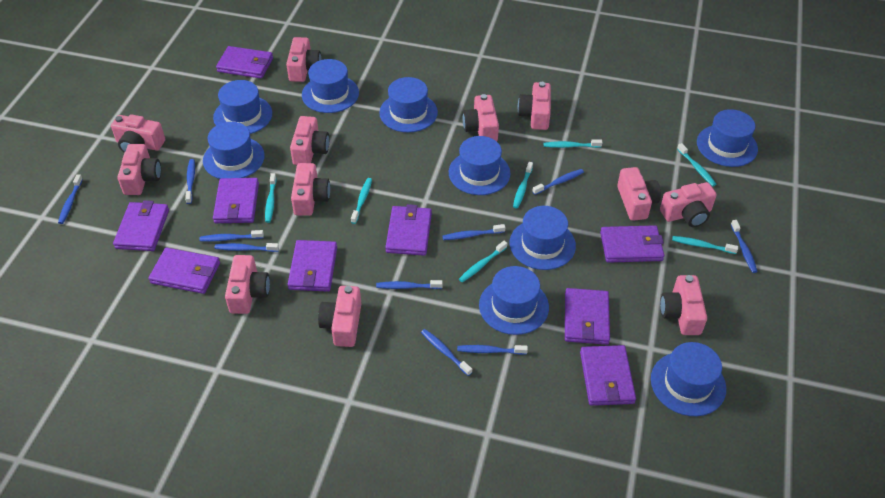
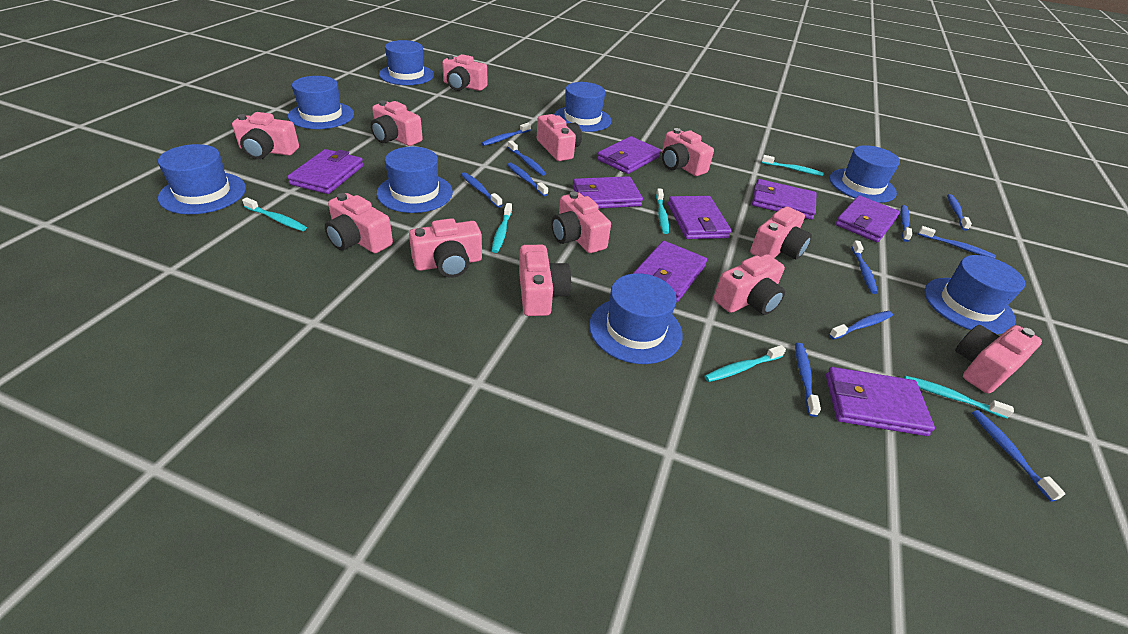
blue hat: 9 -> 8
blue toothbrush: 10 -> 11
purple wallet: 9 -> 8
turquoise toothbrush: 7 -> 6

